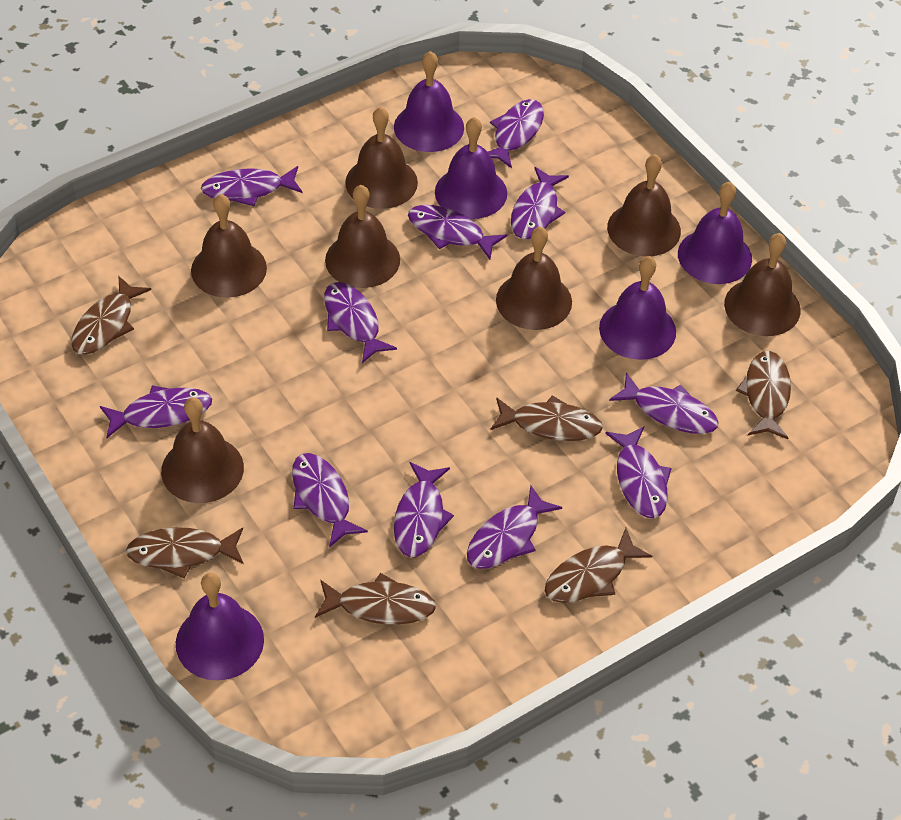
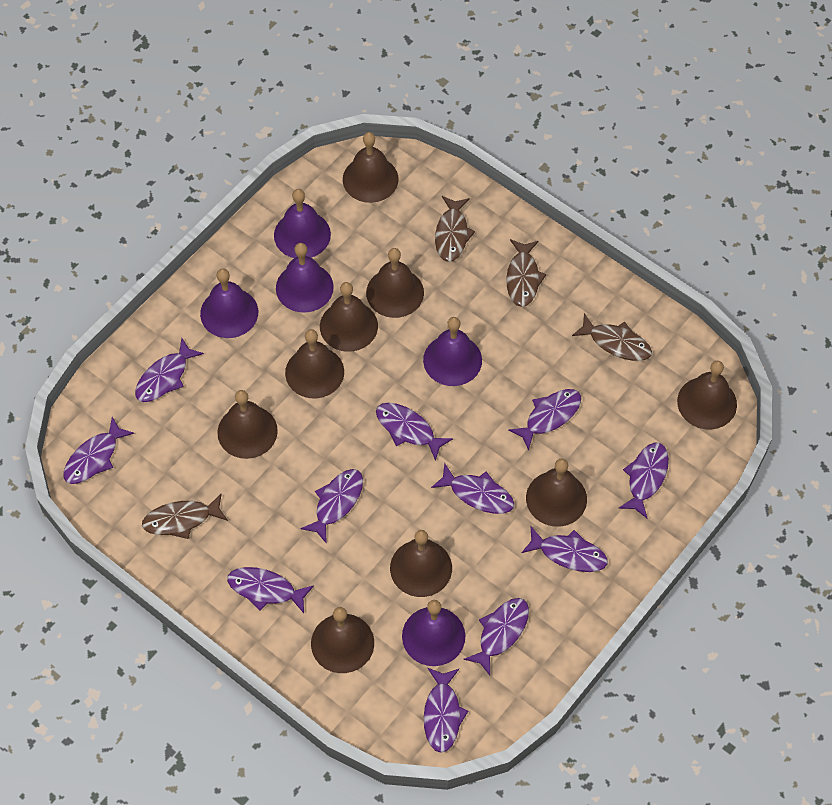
brown bell: 7 -> 9
brown fish: 6 -> 4

